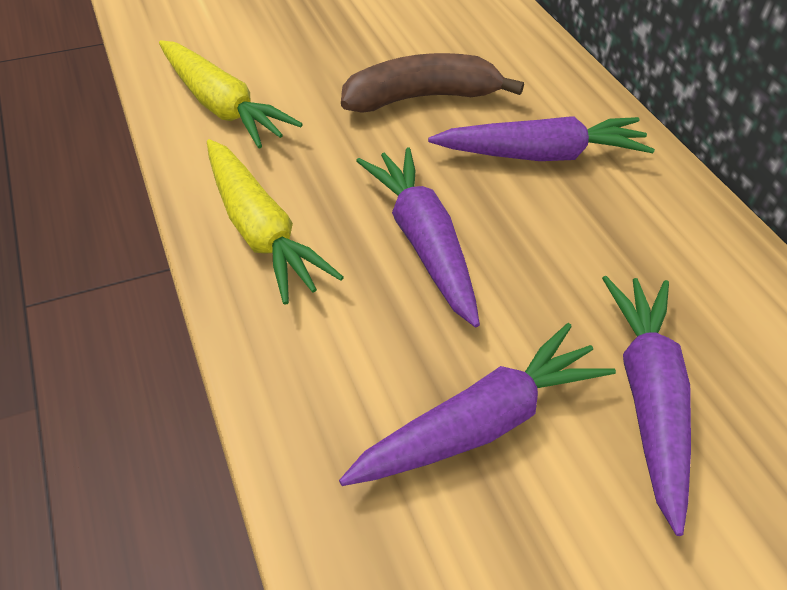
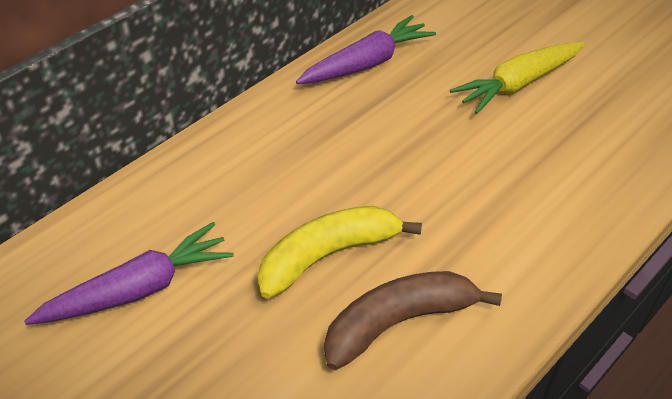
purple carrot: 4 -> 2
yellow banana: 0 -> 1
yellow carrot: 2 -> 1

